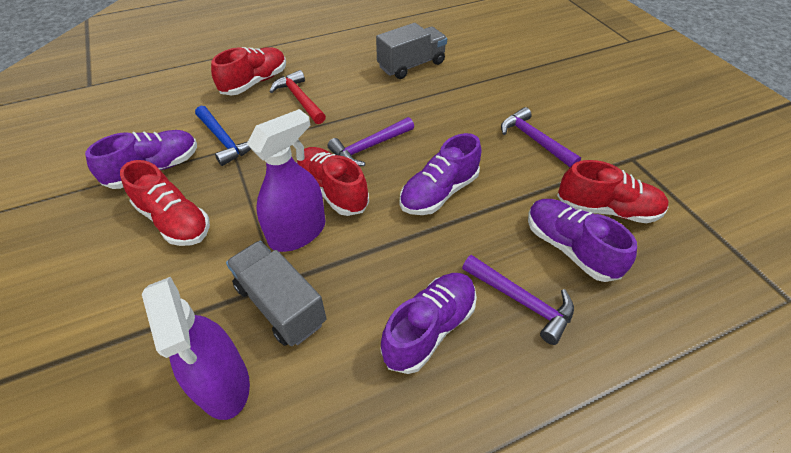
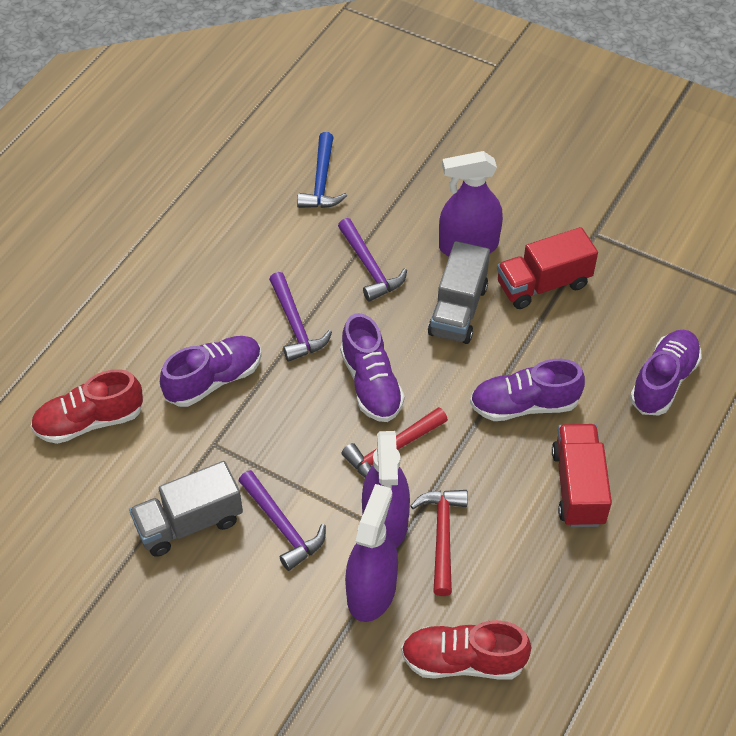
purple spray bottle: 2 -> 3
red hammer: 1 -> 2
red shoe: 4 -> 2
red truck: 0 -> 2

